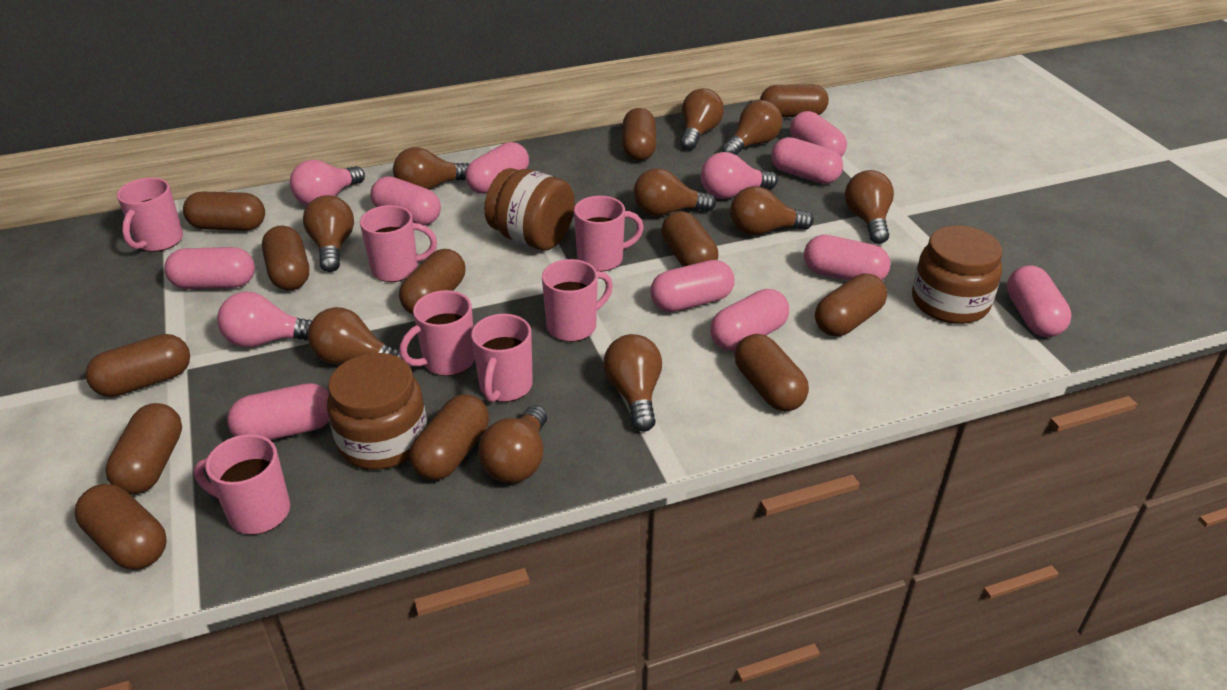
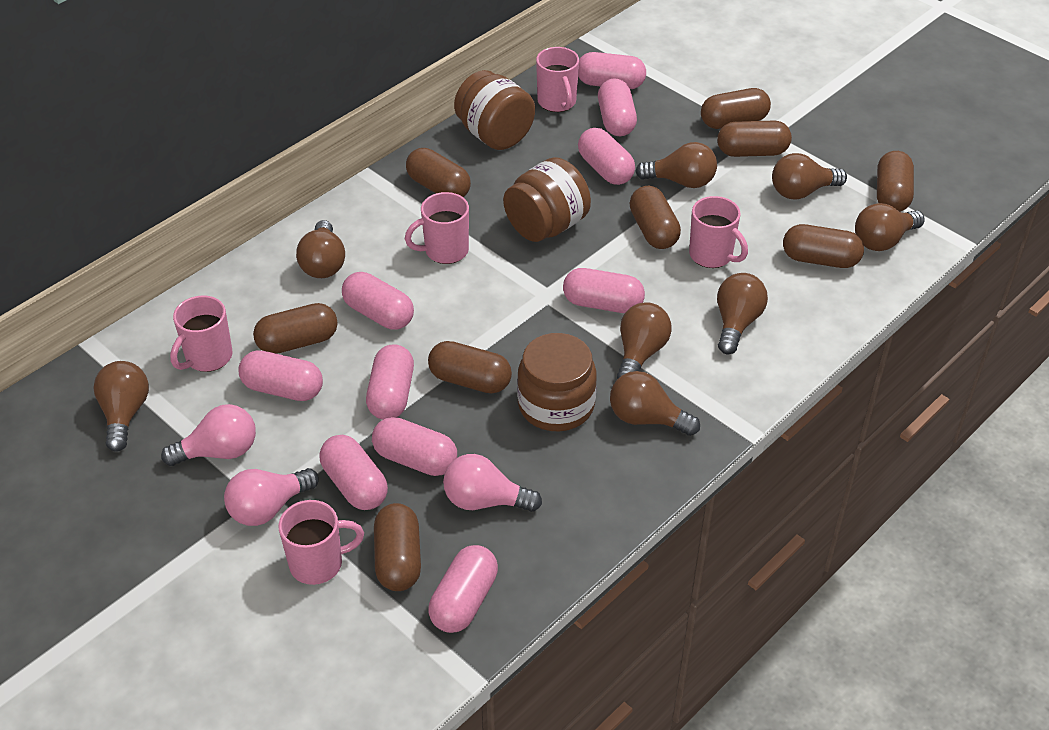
brown capsule: 12 -> 9
brown light bulb: 10 -> 8
pink mug: 7 -> 5

